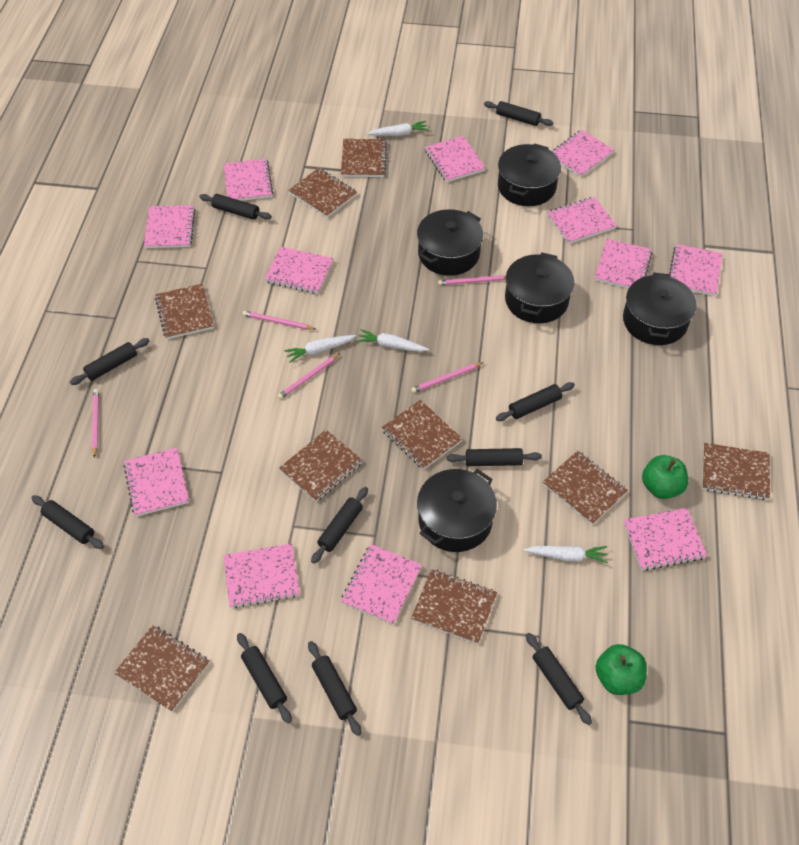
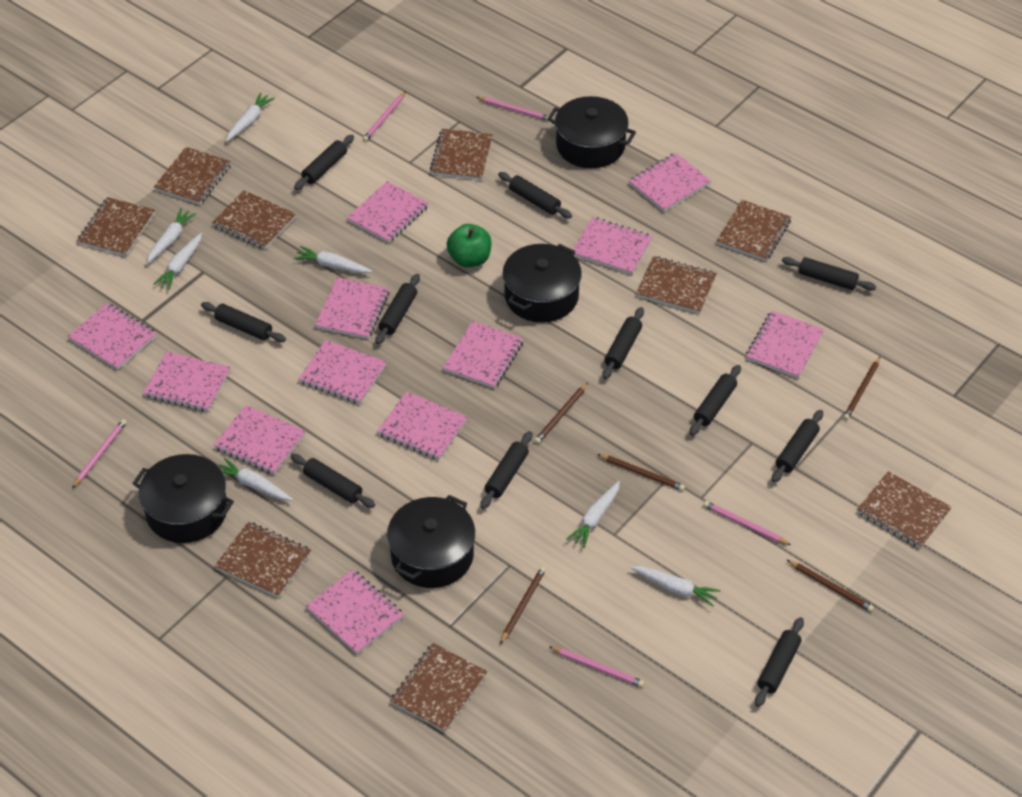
black pot: 5 -> 4
black rolling pin: 10 -> 11
brown pencil: 0 -> 5
green apple: 2 -> 1
white carrot: 4 -> 7

